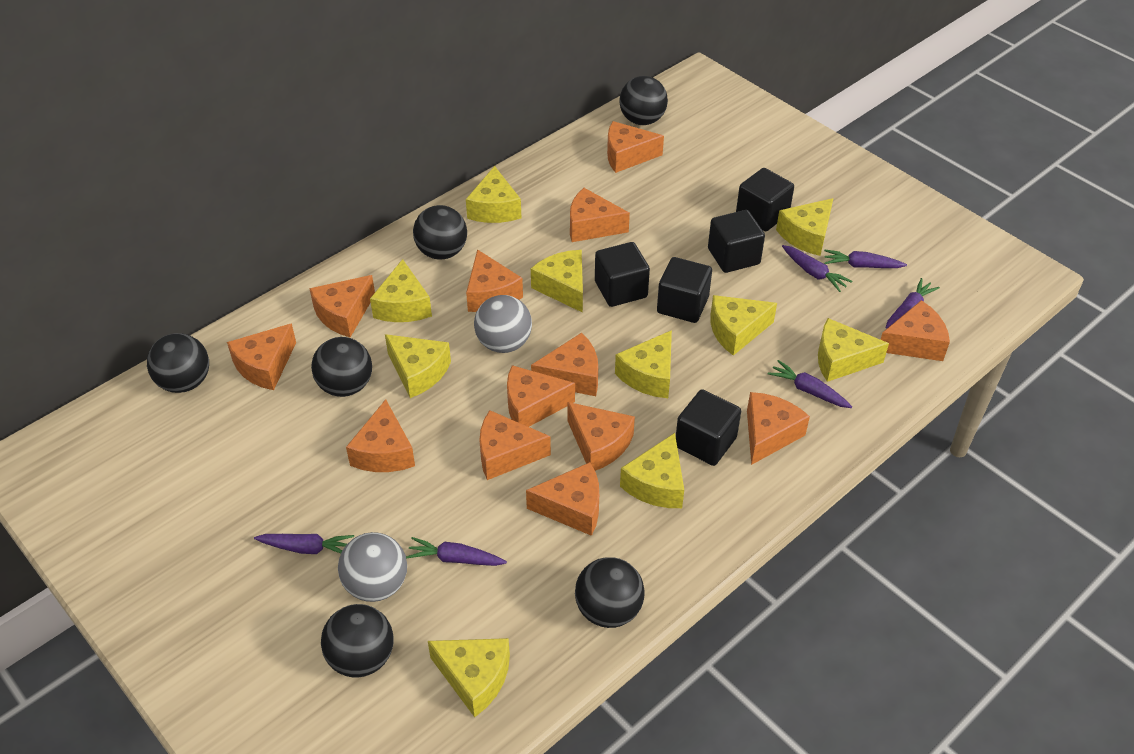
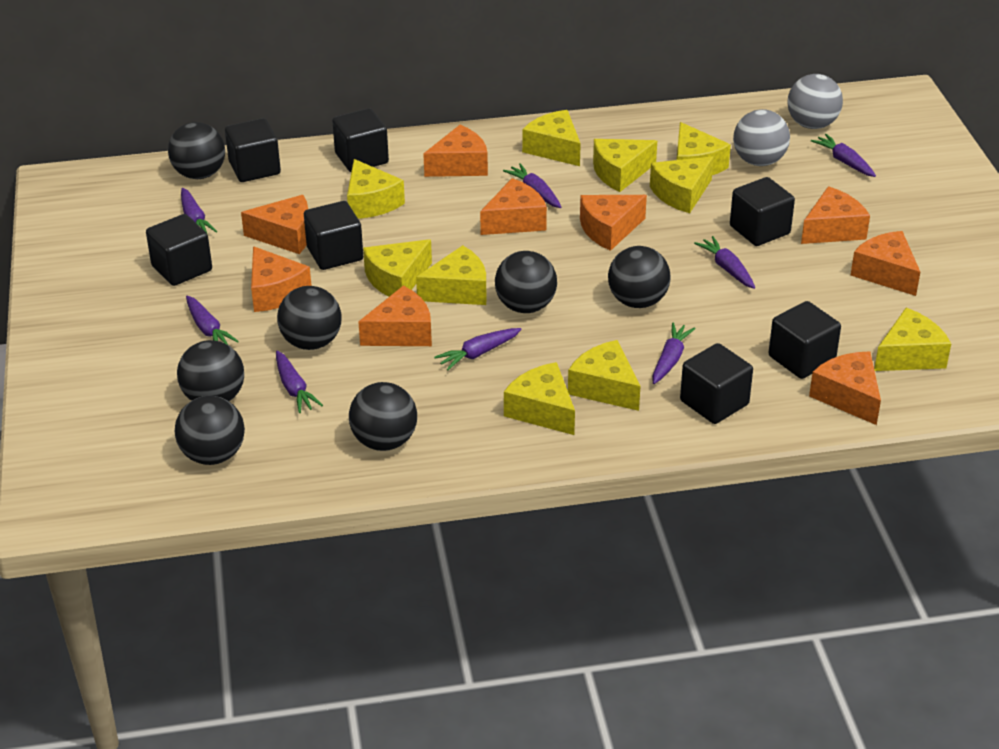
black ball: 6 -> 7
black cube: 5 -> 7
orange cheese: 13 -> 9
purple carrot: 6 -> 8

